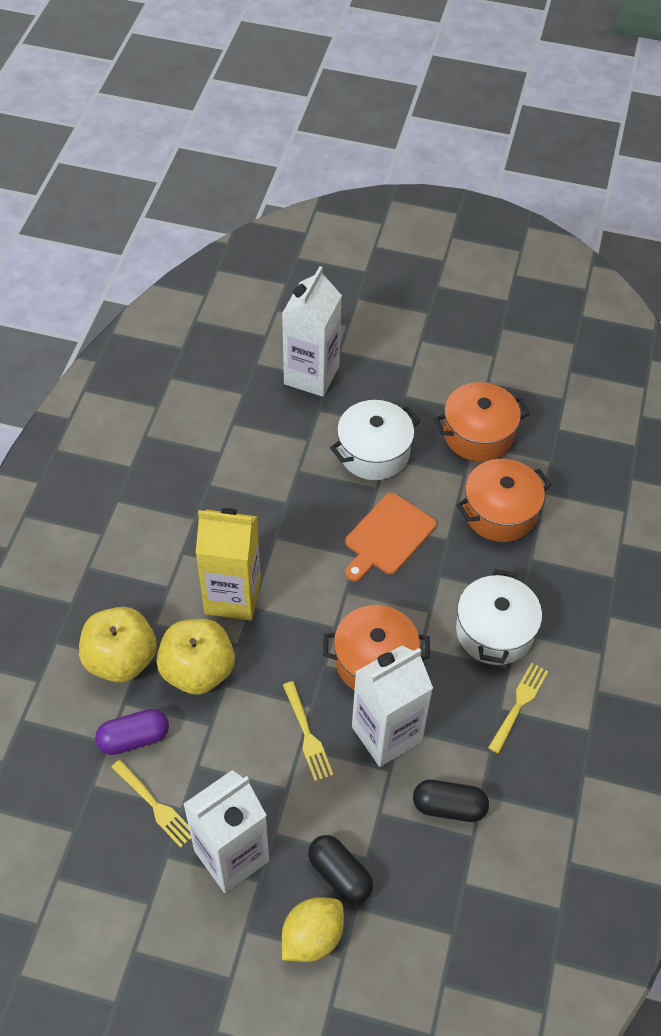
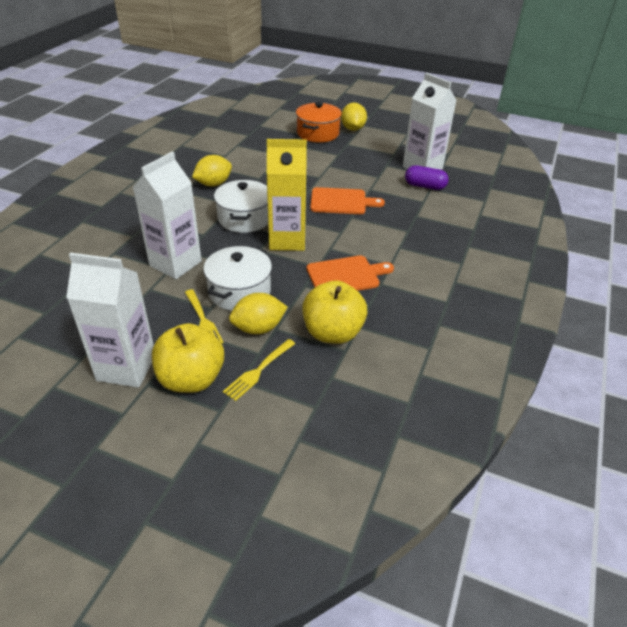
black capsule: 2 -> 0
orange cutting board: 1 -> 2
orange pot: 3 -> 1
yellow fork: 3 -> 2
yellow lemon: 1 -> 3

